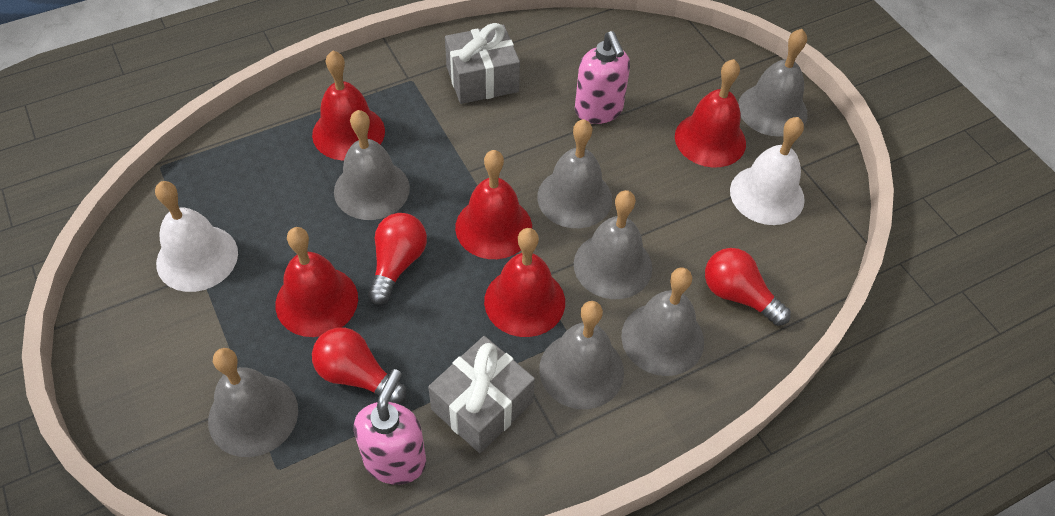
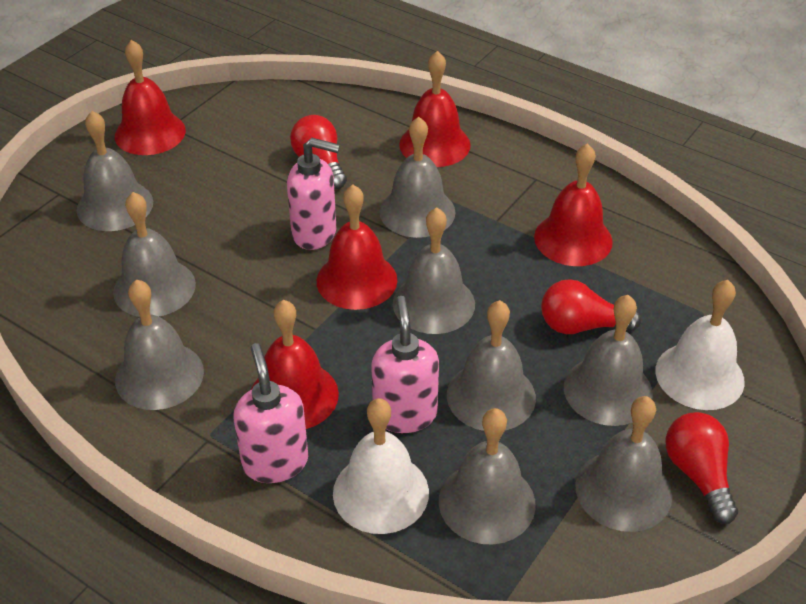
grey bell: 7 -> 9
grey gift: 2 -> 0
pink soap dispenser: 2 -> 3

